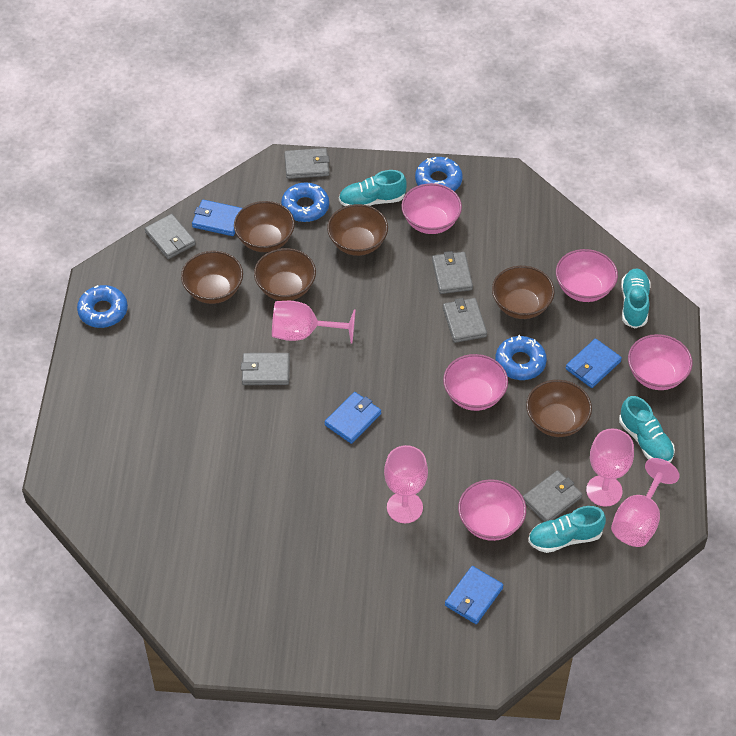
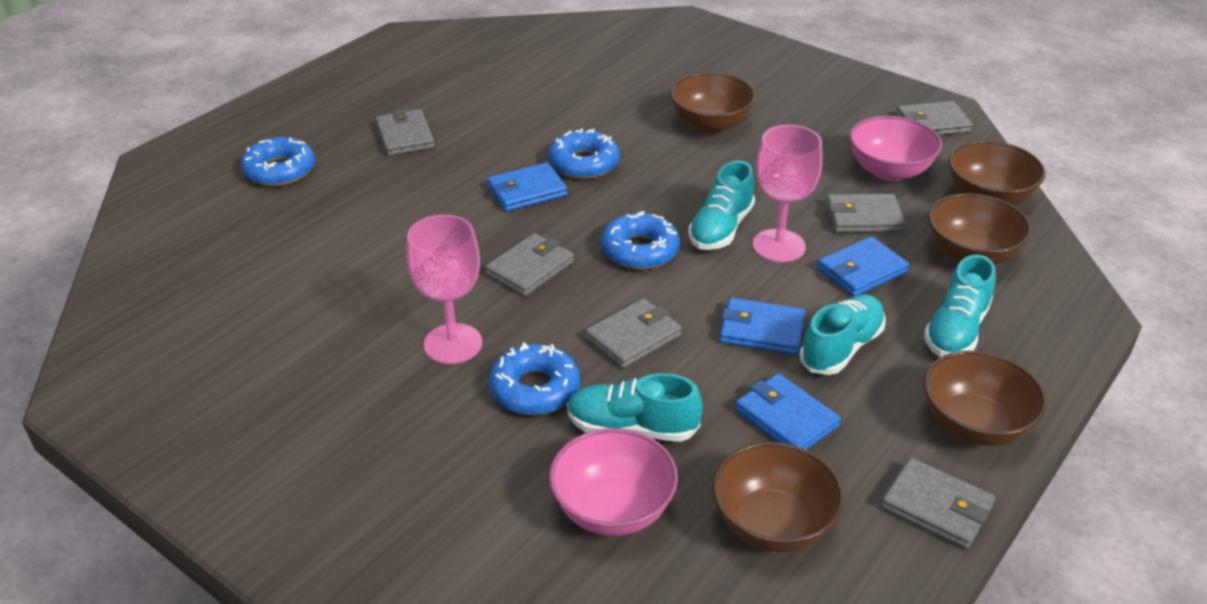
brown bowl: 6 -> 5
pink bowl: 5 -> 2
pink goblet: 4 -> 2

